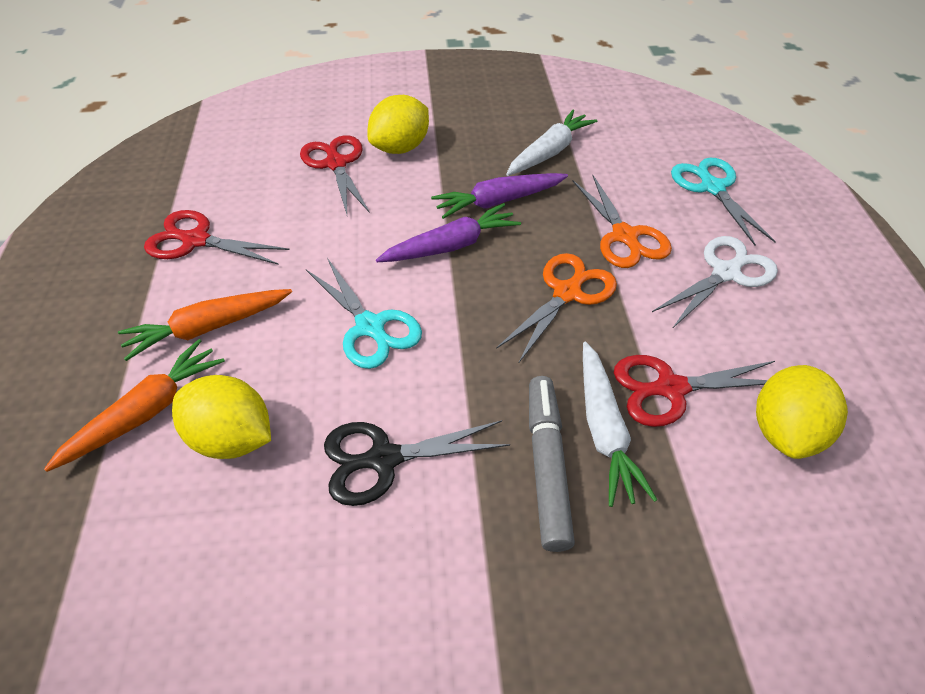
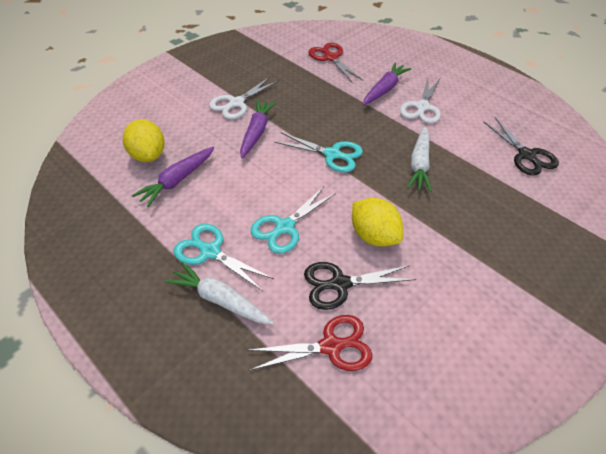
black scissors: 1 -> 2
grey marker: 1 -> 0
orange carrot: 2 -> 0
orange scissors: 2 -> 0
purple carrot: 2 -> 3
red scissors: 3 -> 2
turquoise scissors: 2 -> 3
white scissors: 1 -> 2
yellow lemon: 3 -> 2

